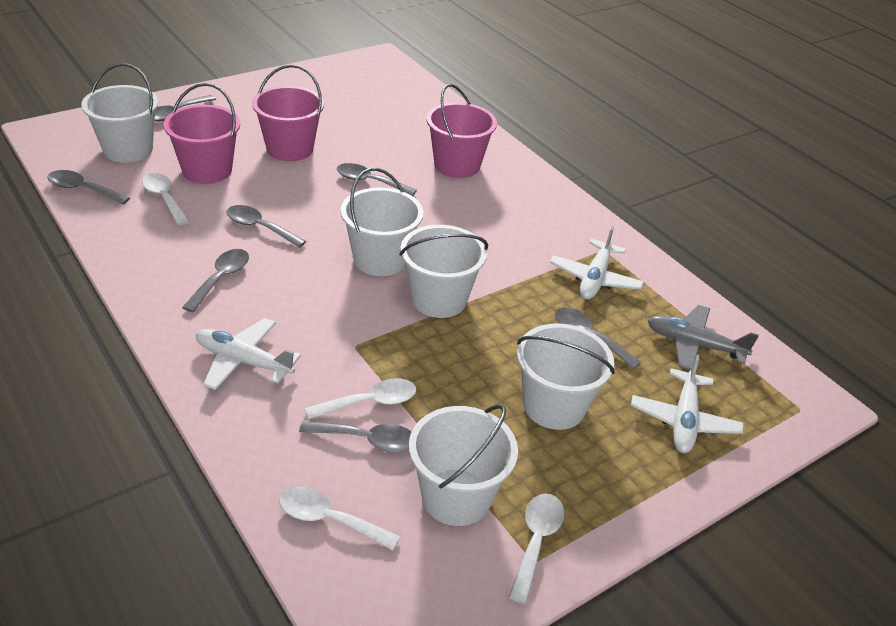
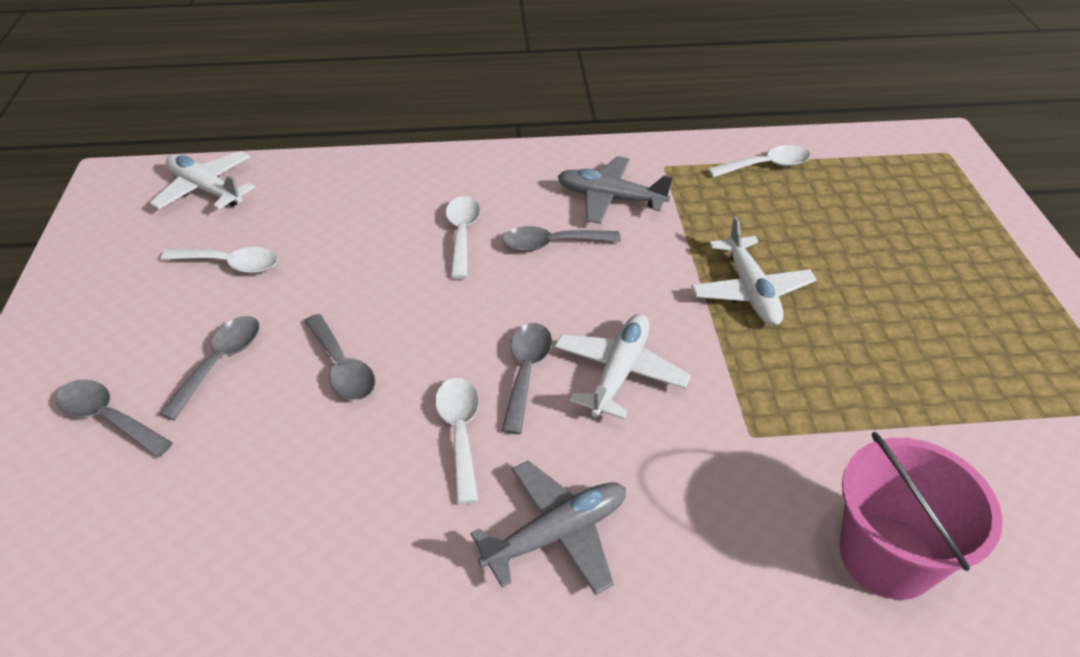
grey plane: 1 -> 2
grey spoon: 7 -> 5
pink bucket: 3 -> 1
white bucket: 5 -> 0

